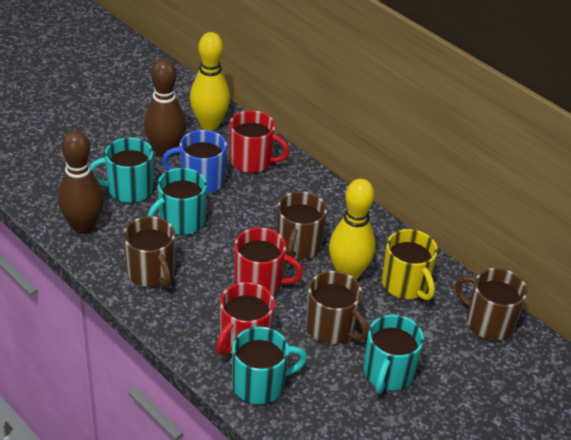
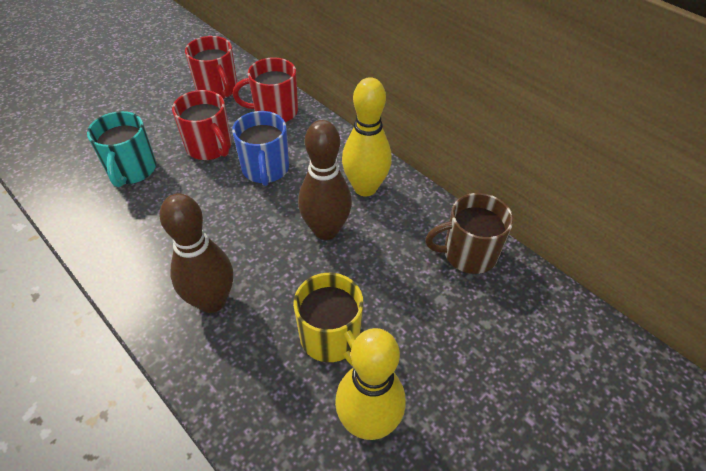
brown mug: 4 -> 1
turquoise mug: 4 -> 1

